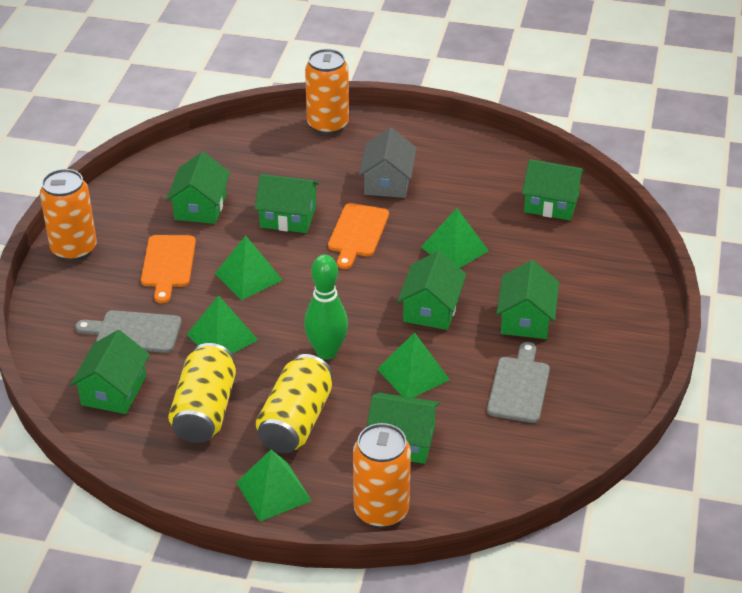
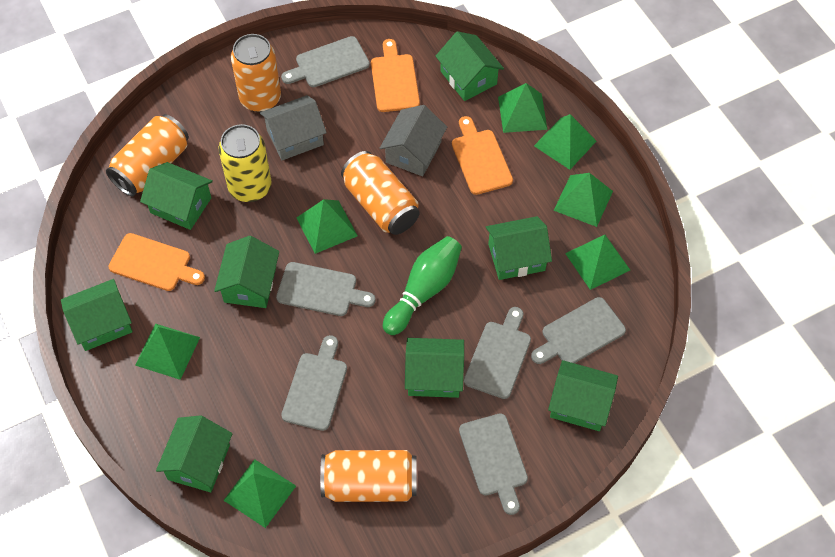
green house: 7 -> 8
green pyramid: 5 -> 7
grey cutting board: 2 -> 6
grey house: 1 -> 2
orange can: 3 -> 4
orange cutting board: 2 -> 3
yellow can: 2 -> 1

